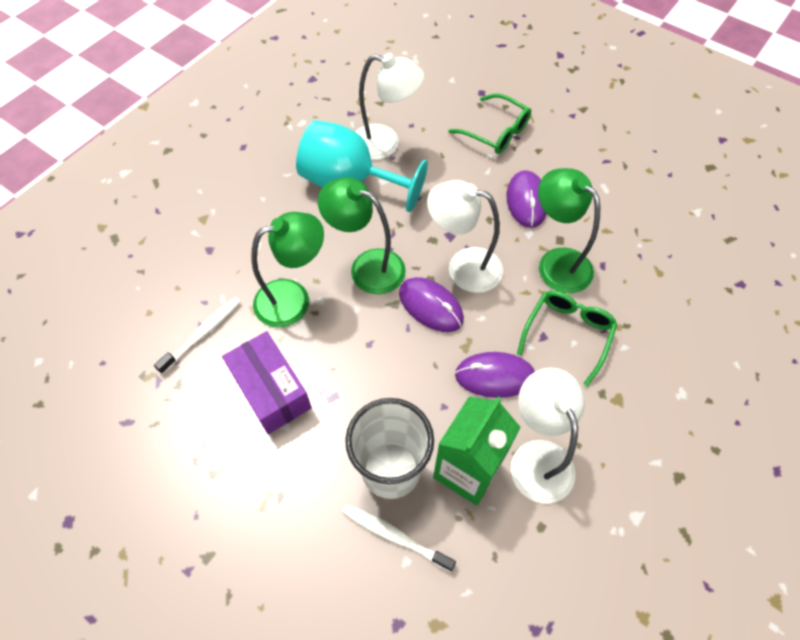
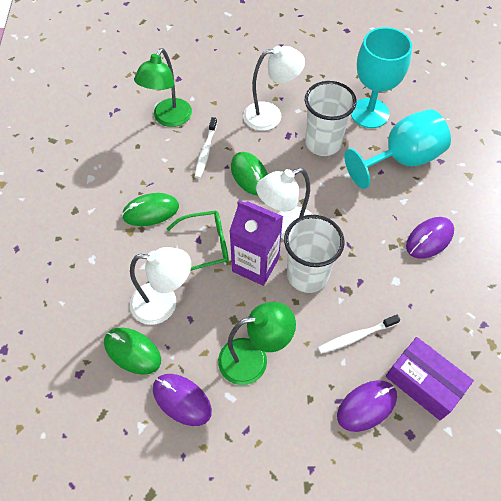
green carton: 1 -> 0
green glasses: 2 -> 1
green lamp: 3 -> 2
green mouse: 0 -> 3
purple carton: 0 -> 1
turquoise goblet: 1 -> 2
white cup: 1 -> 2

